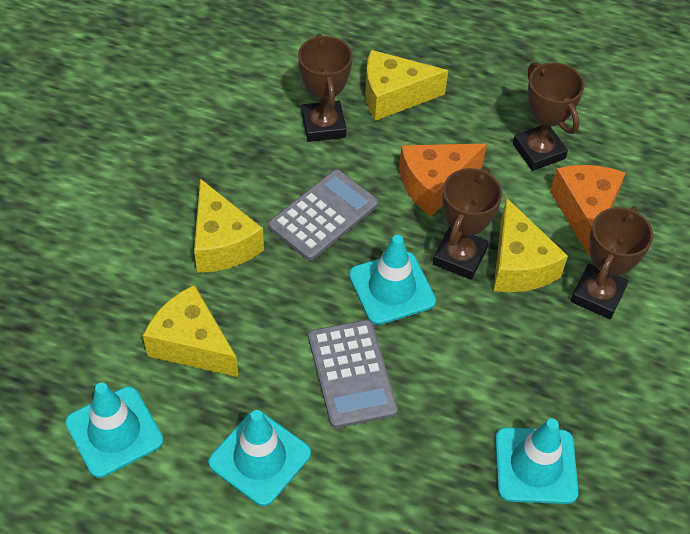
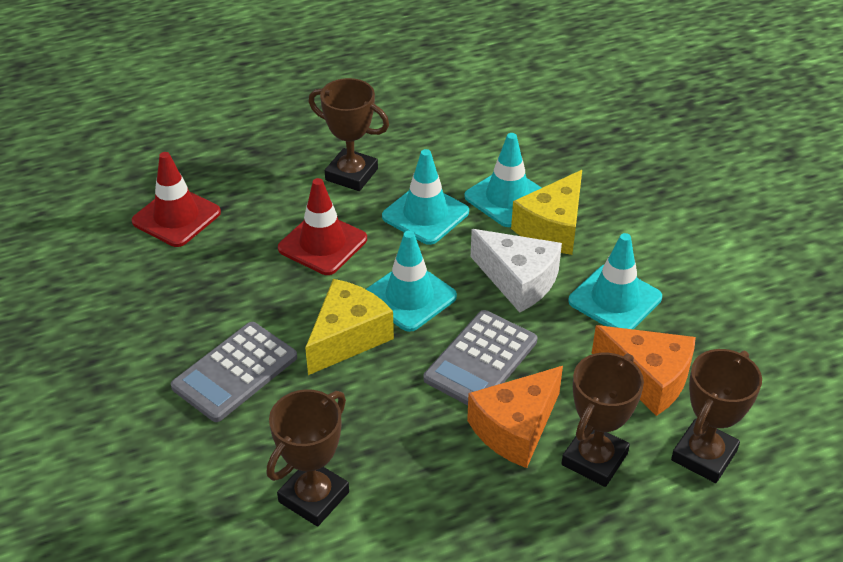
red traffic cone: 0 -> 2
white cheese: 0 -> 1
yellow cheese: 4 -> 2

